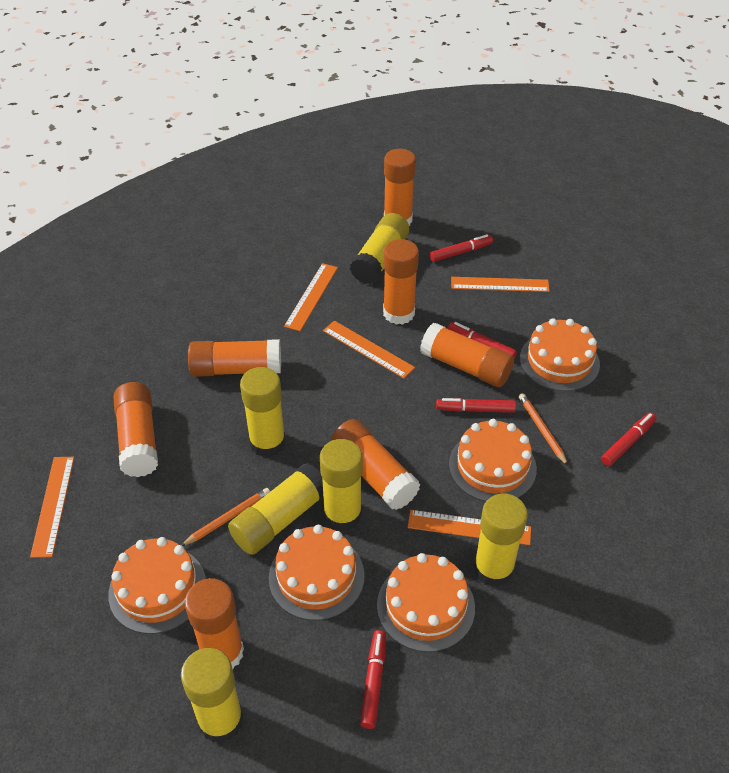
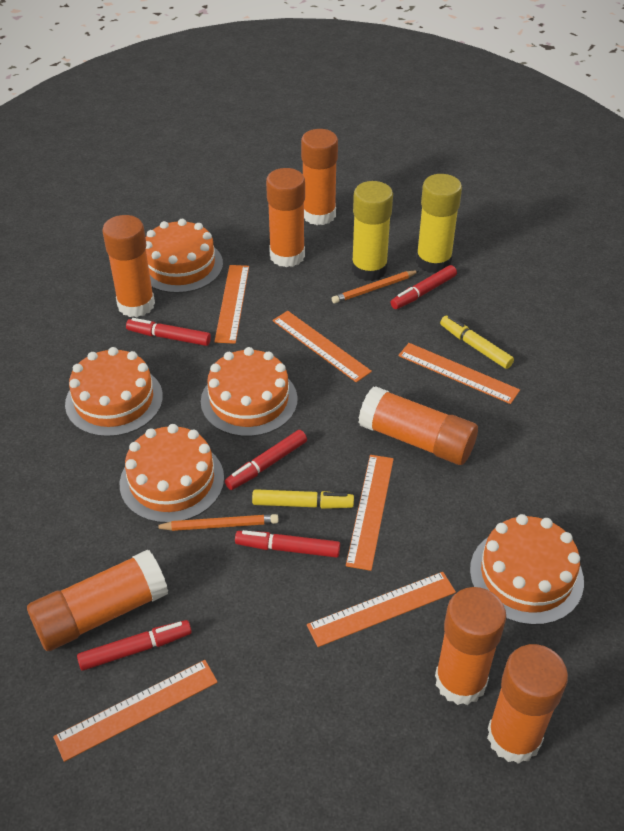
orange ruler: 5 -> 6
yellow glue stick: 6 -> 2
yellow marker: 0 -> 2

